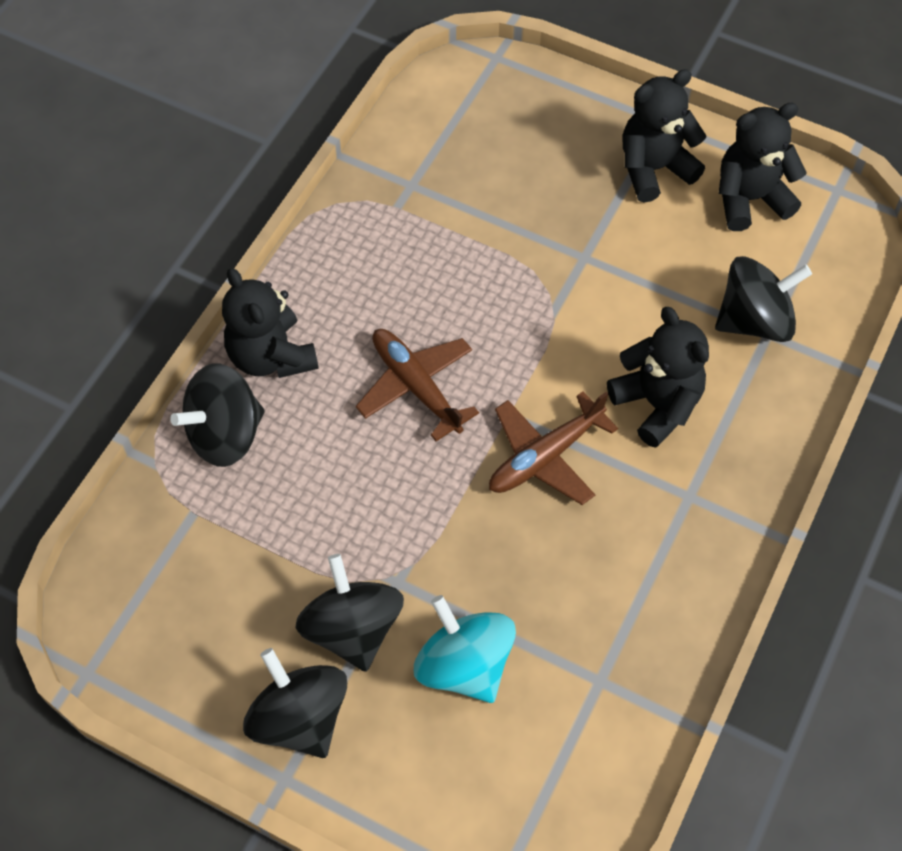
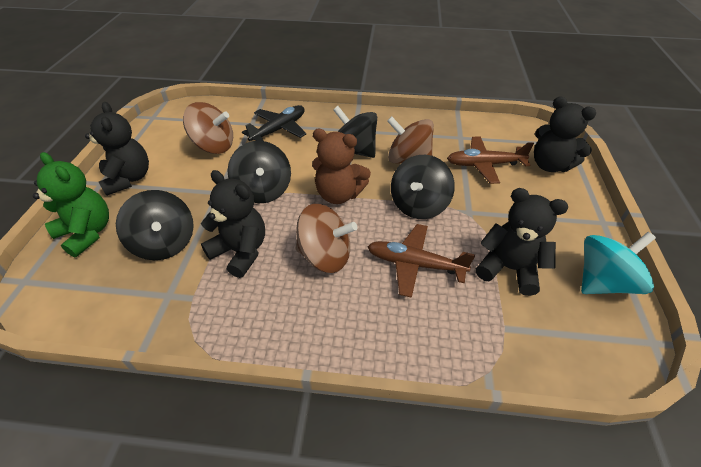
black plane: 0 -> 1
brown spinning top: 0 -> 3
brown teddy bear: 0 -> 1
green teddy bear: 0 -> 1

